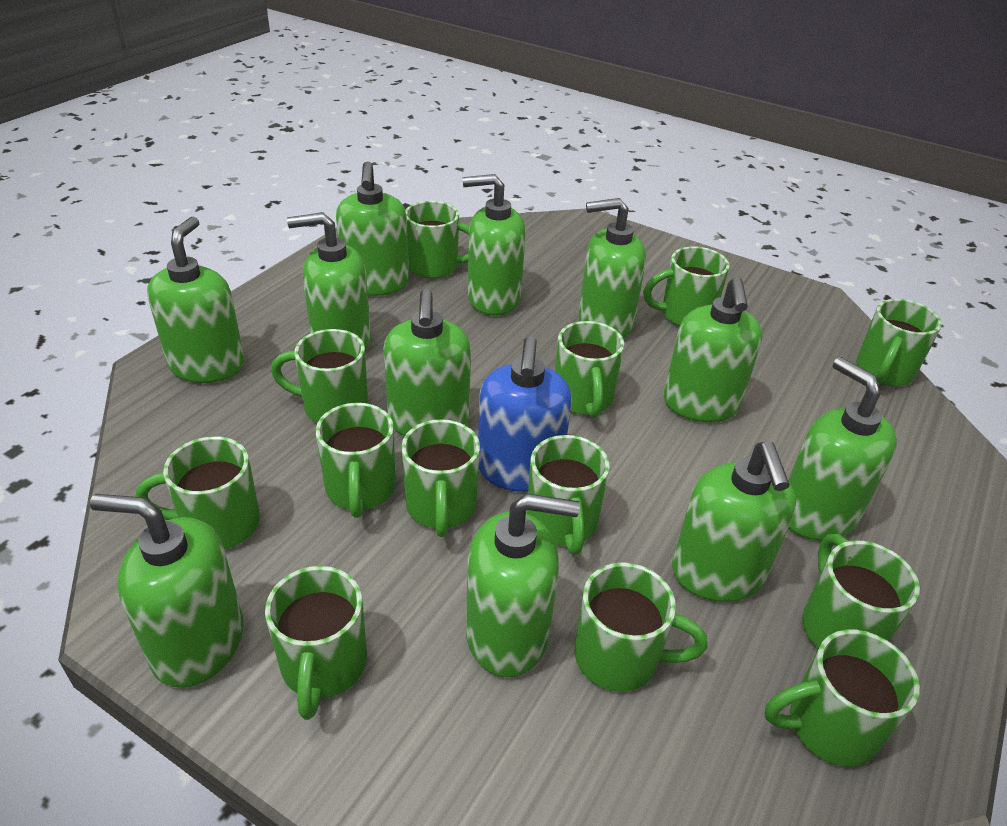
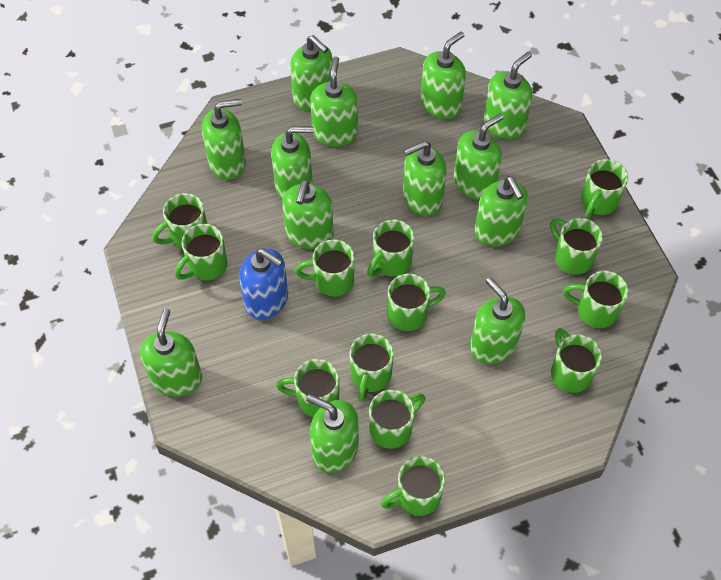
green soap dispenser: 11 -> 13

